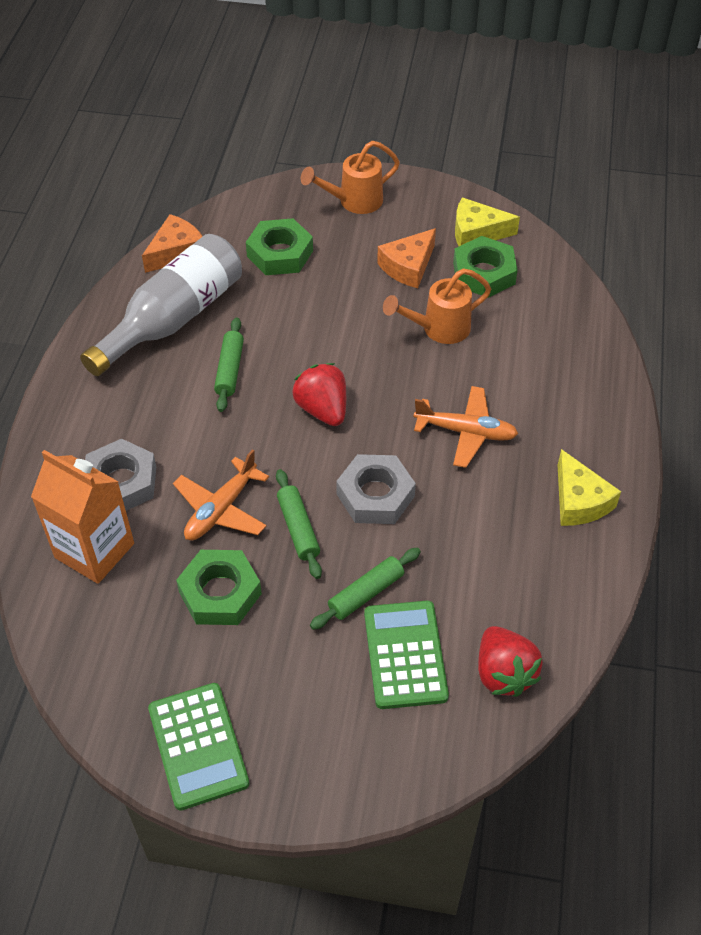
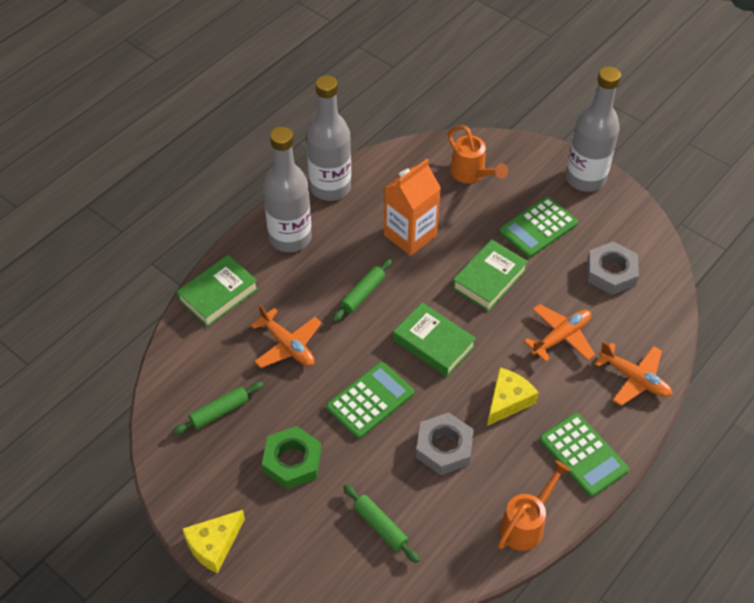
green book: 0 -> 3
green calculator: 2 -> 3
green nut: 3 -> 1
grey bottle: 1 -> 3
orange cheese: 2 -> 0
orange plane: 2 -> 3
red strawberry: 2 -> 0

